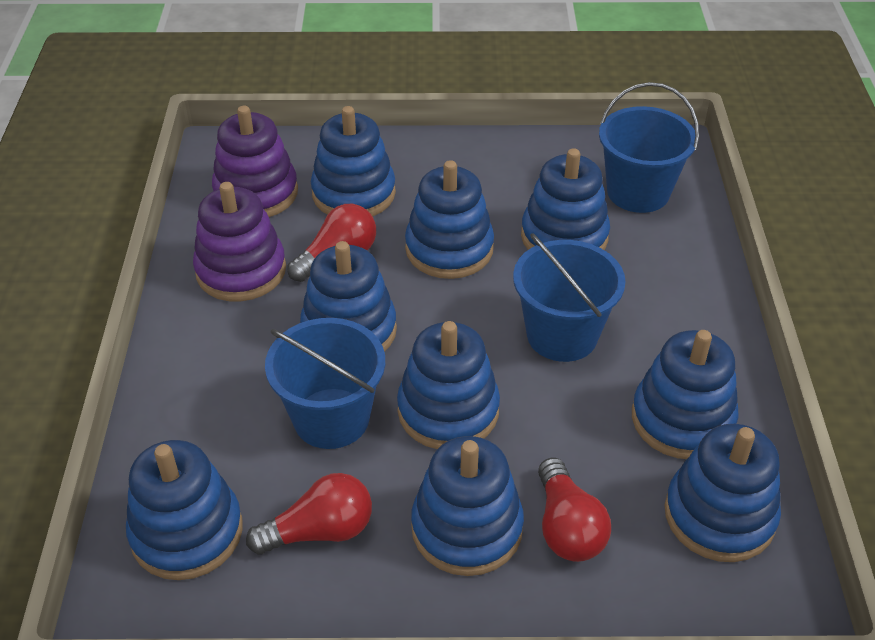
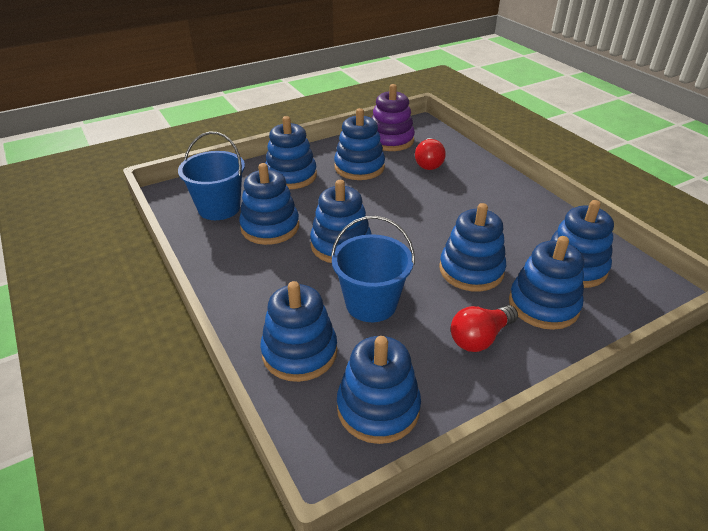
blue bucket: 3 -> 2
purple stacking toy: 2 -> 1
red light bulb: 3 -> 2

